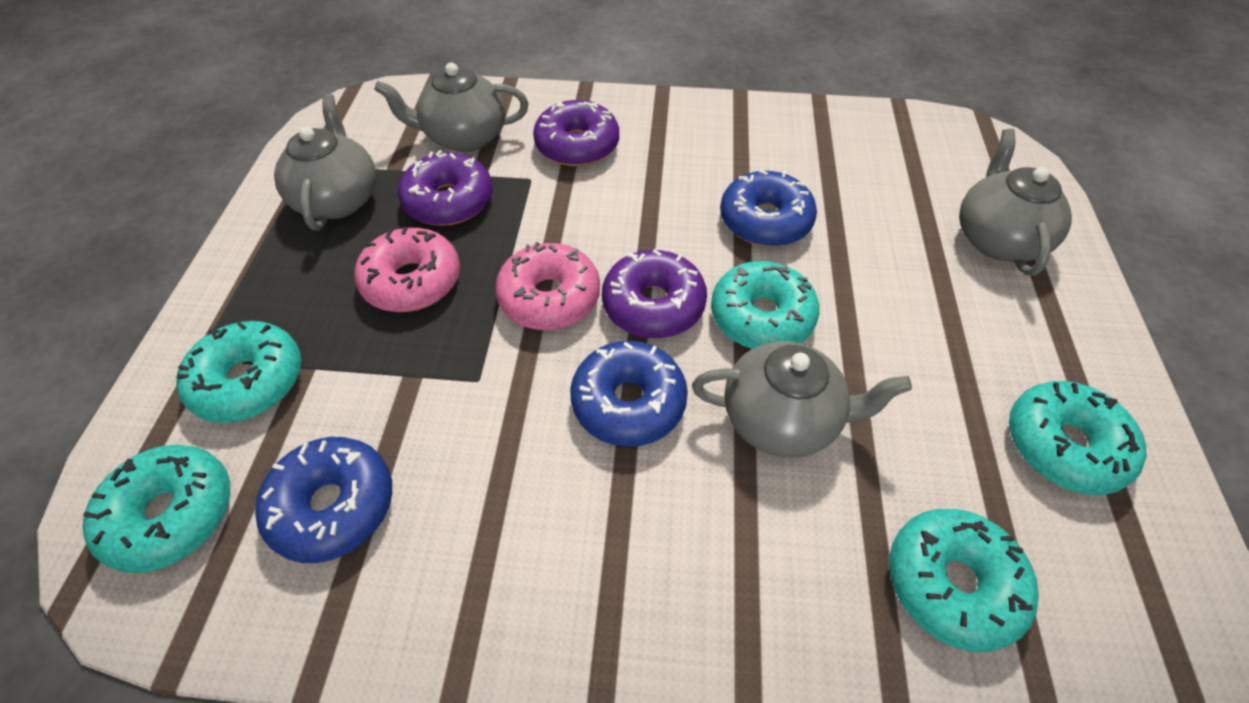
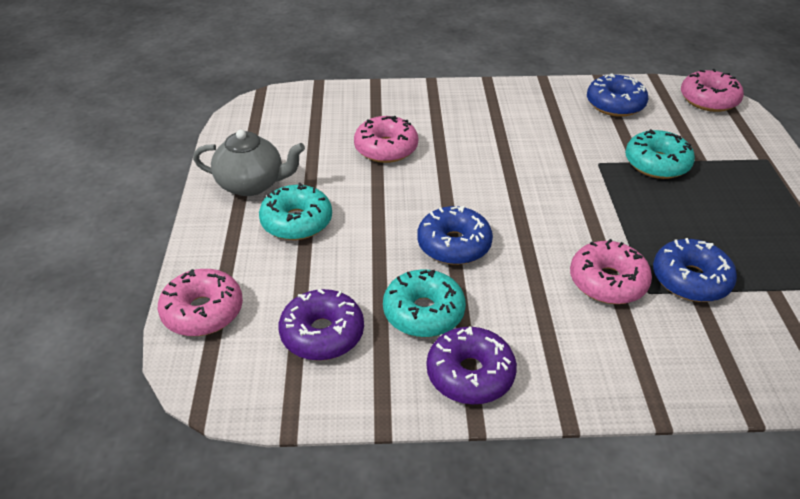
grey teapot: 4 -> 1
pink donut: 2 -> 4
purple donut: 3 -> 2
turquoise donut: 5 -> 3

